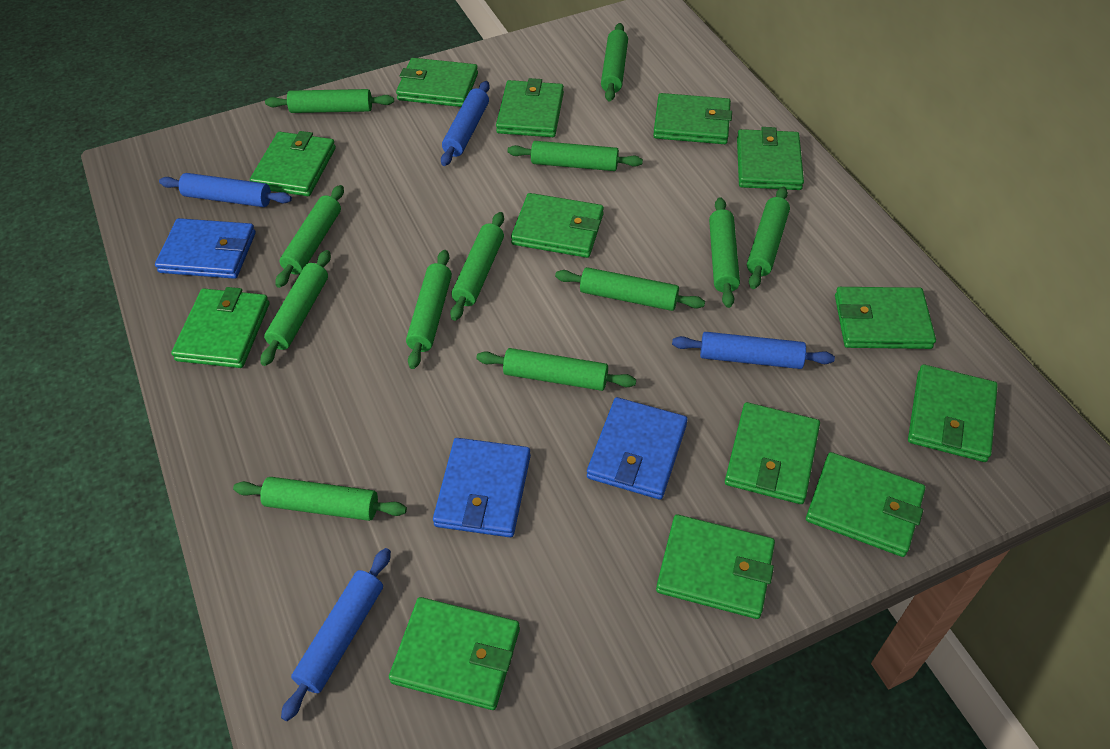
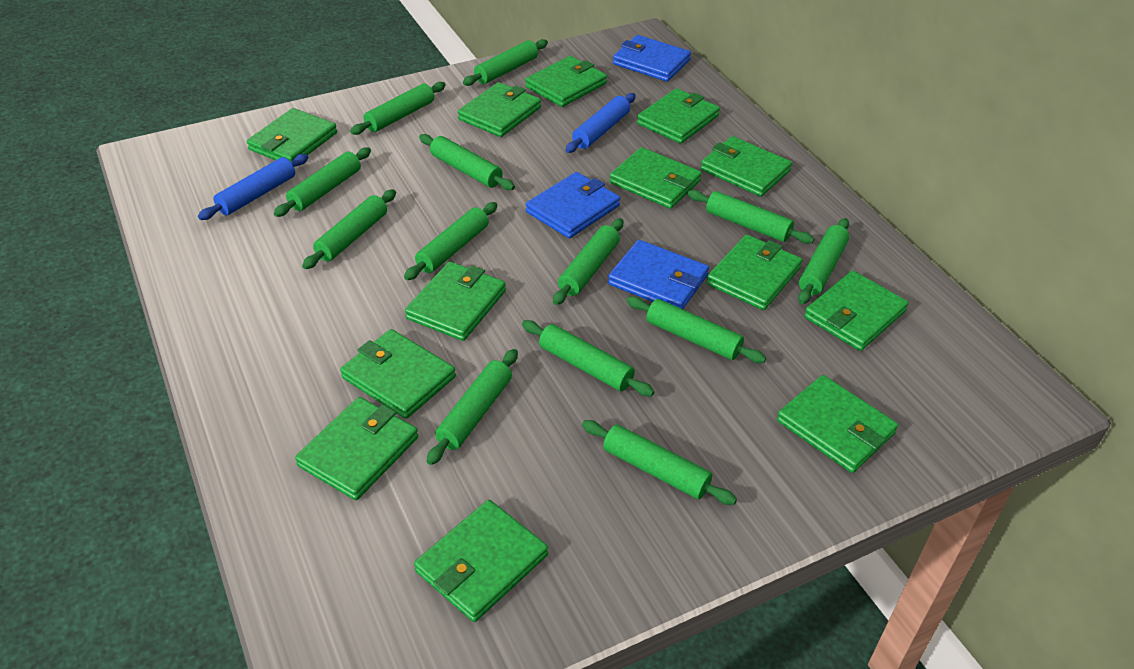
blue rolling pin: 4 -> 2
green rolling pin: 12 -> 13

